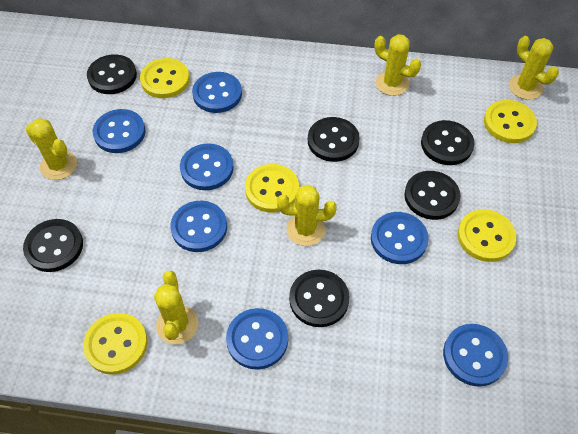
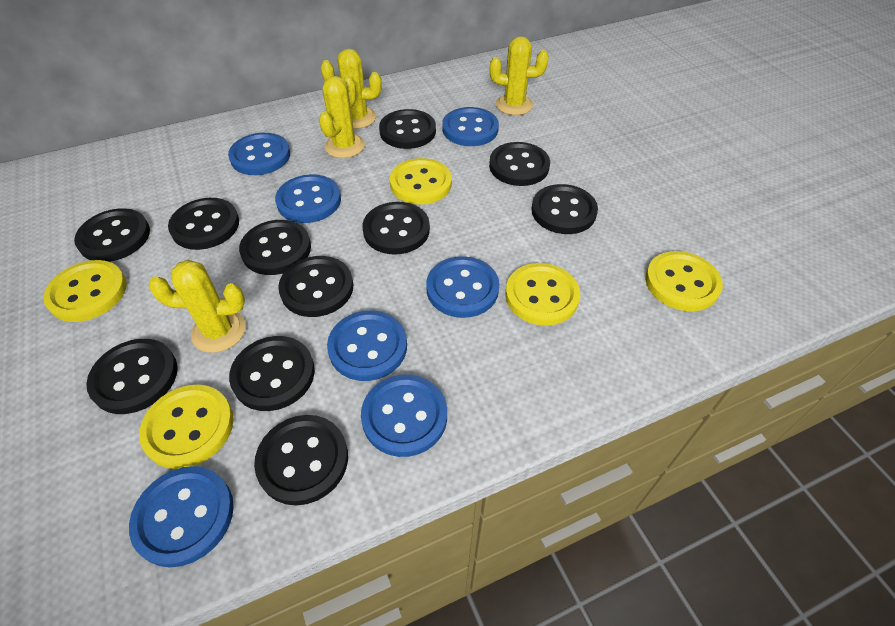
black button: 6 -> 11
yellow cactus: 5 -> 4

